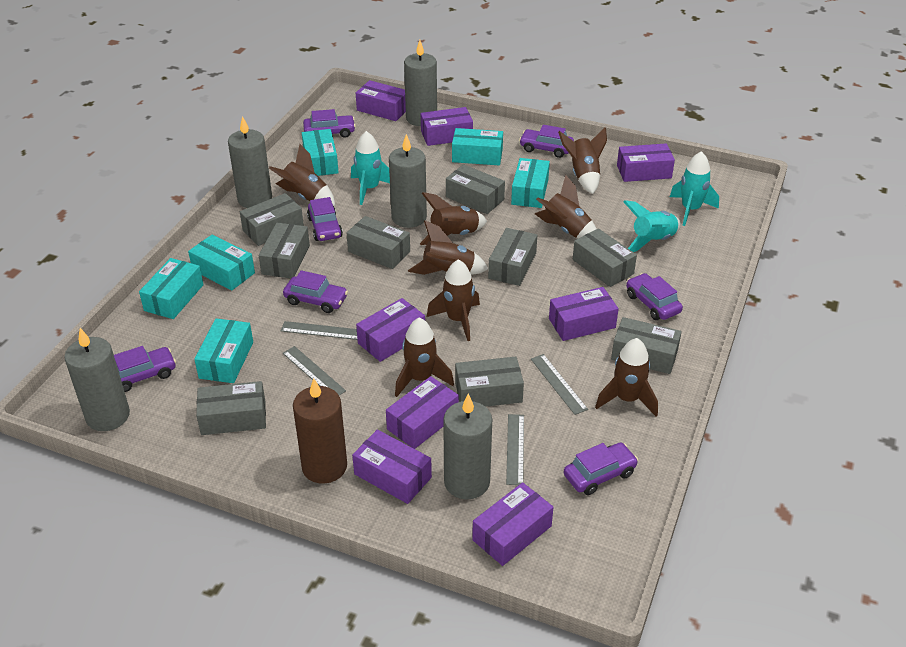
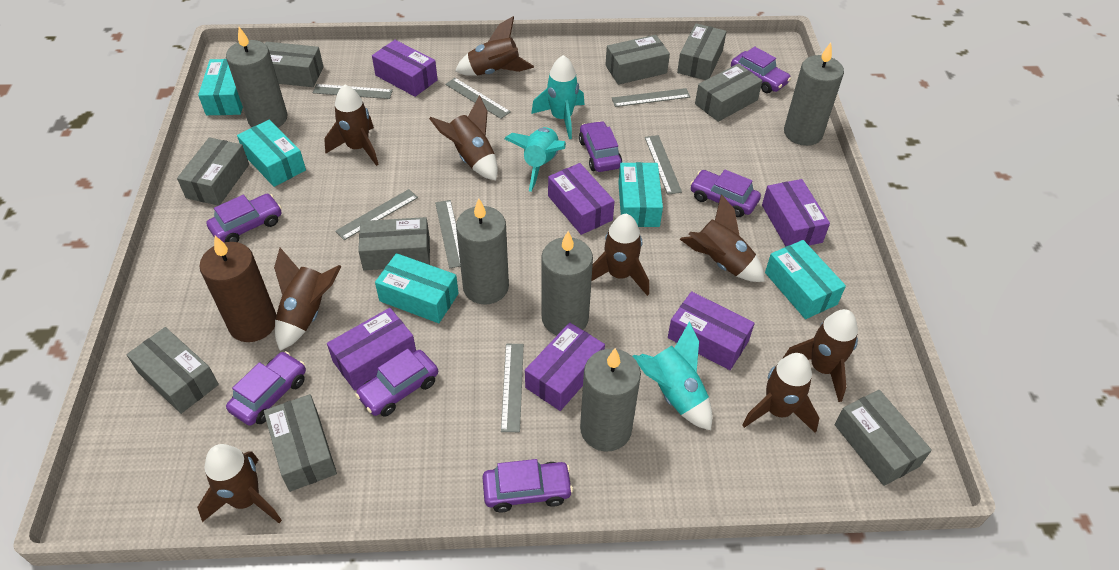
brown rocket: 8 -> 9
grey ruler: 4 -> 7
purple box: 8 -> 6
turquoise box: 6 -> 5

